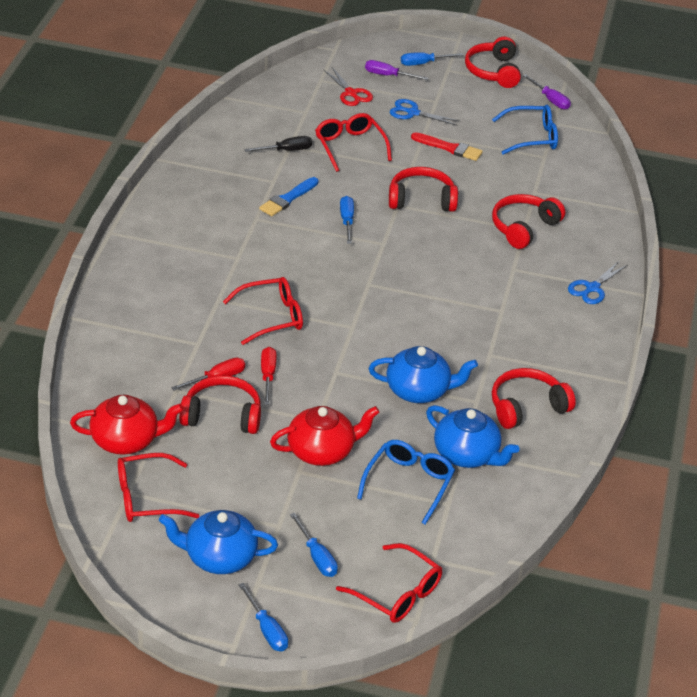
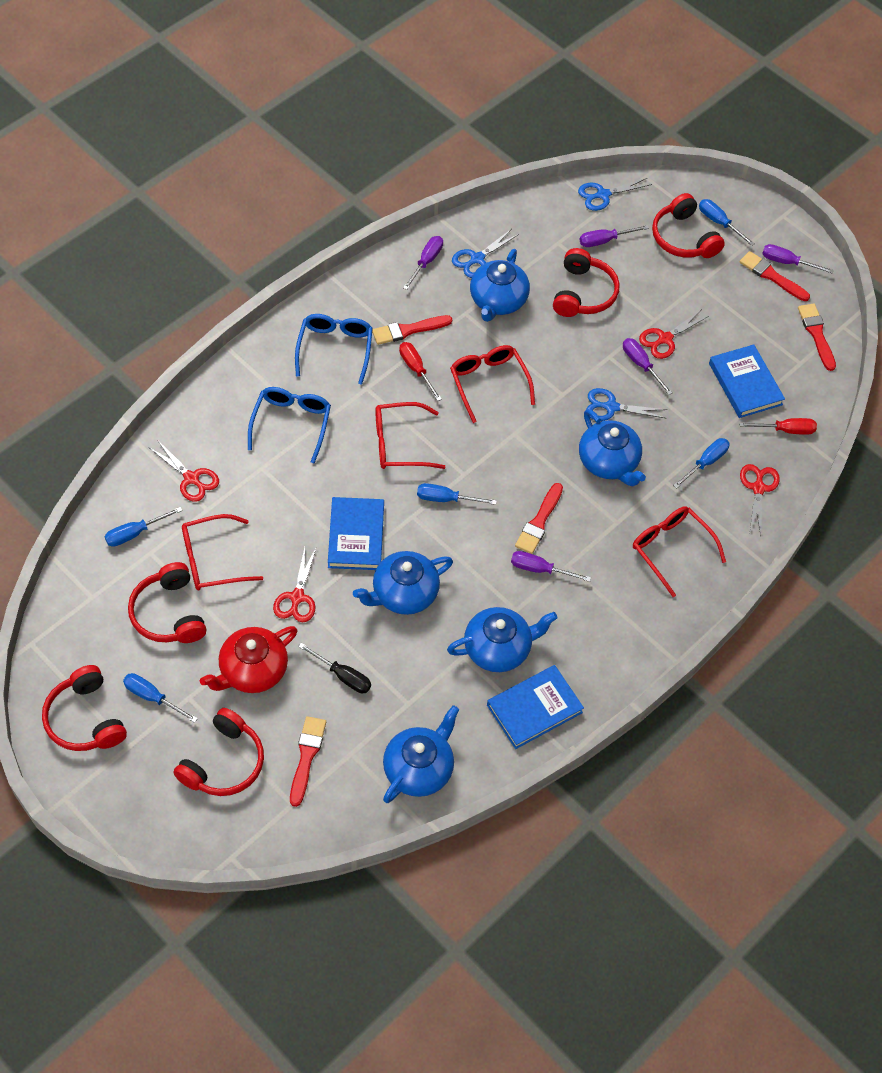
blue book: 0 -> 3
blue brush: 1 -> 0
blue scissors: 2 -> 3
blue screwdriver: 4 -> 5
blue teapot: 3 -> 5
purple screwdriver: 2 -> 5
red brush: 1 -> 5
red scissors: 1 -> 4
red teapot: 2 -> 1

